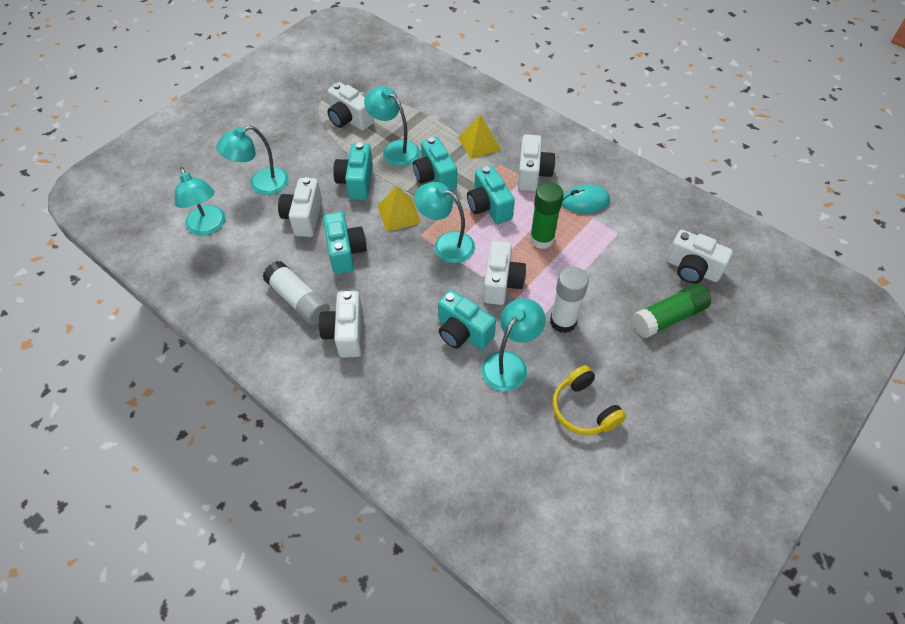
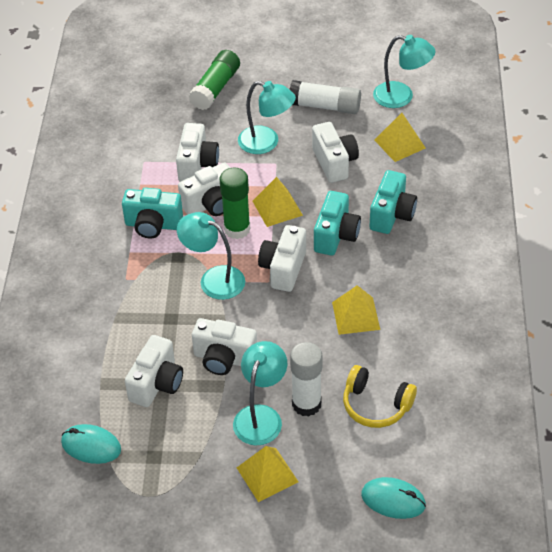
turquoise camera: 5 -> 3
turquoise lamp: 5 -> 4
turquoise mouse: 1 -> 2
yellow pyramid: 2 -> 4

